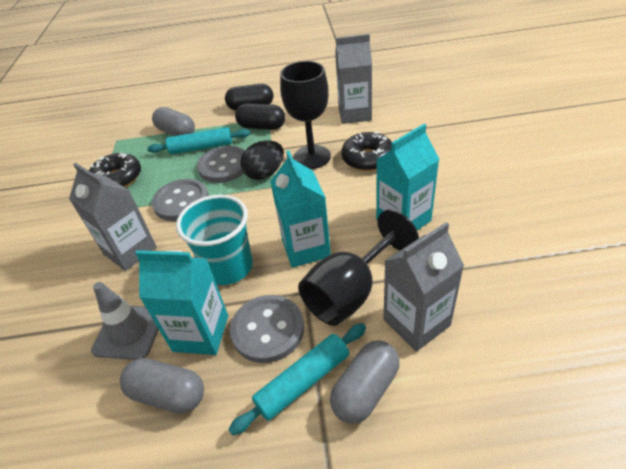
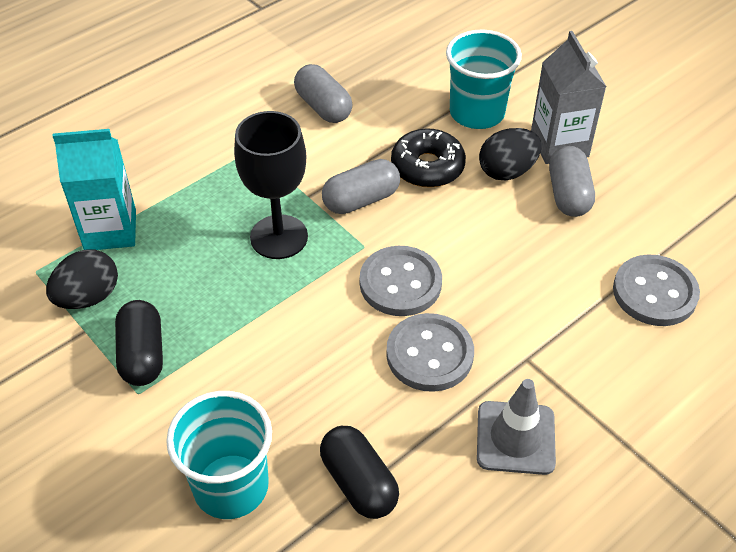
black donut: 2 -> 1
black egg: 1 -> 2
black goblet: 2 -> 1
grey carton: 3 -> 1
turquoise carton: 3 -> 1
turquoise cup: 1 -> 2
turquoise rolling pin: 2 -> 0

